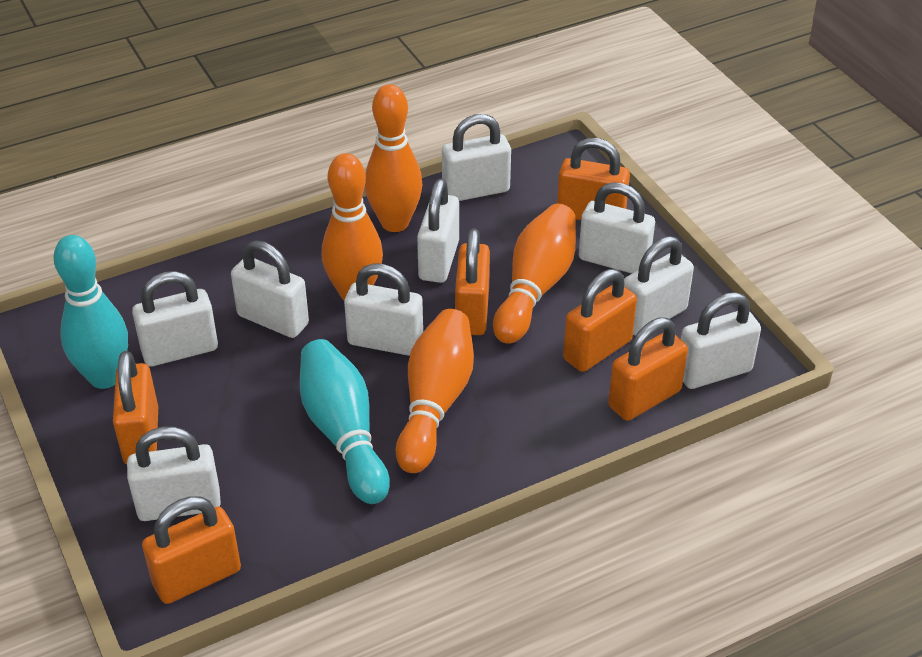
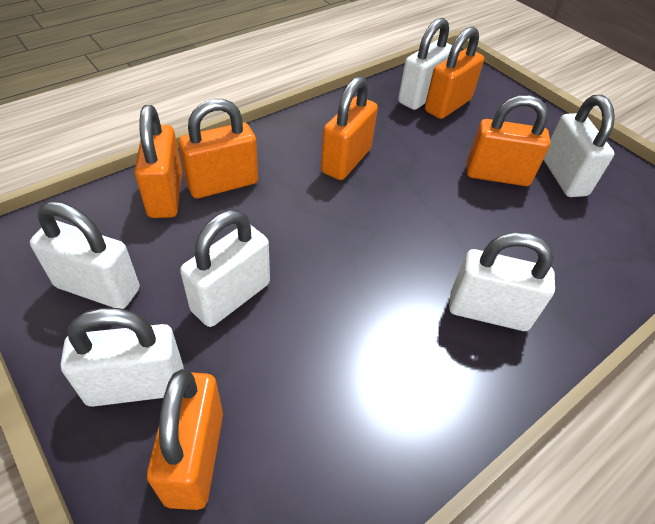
orange bowling pin: 4 -> 0
turquoise bowling pin: 2 -> 0
white padlock: 9 -> 6

